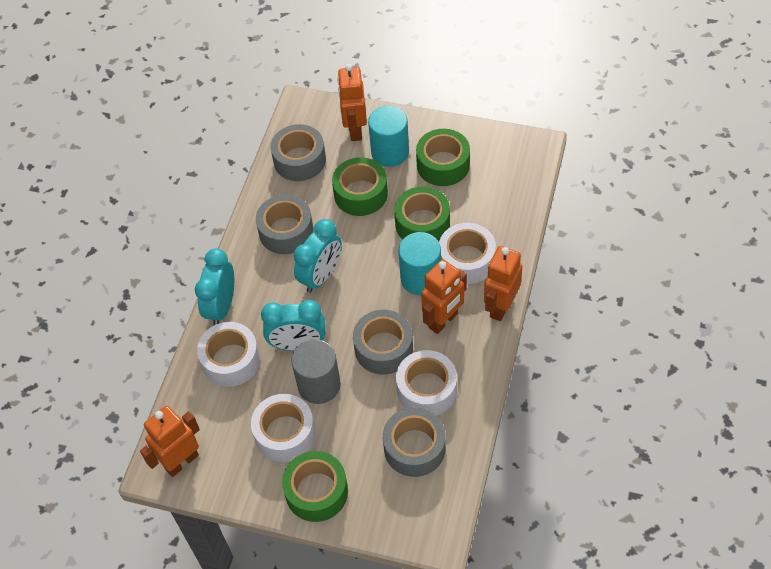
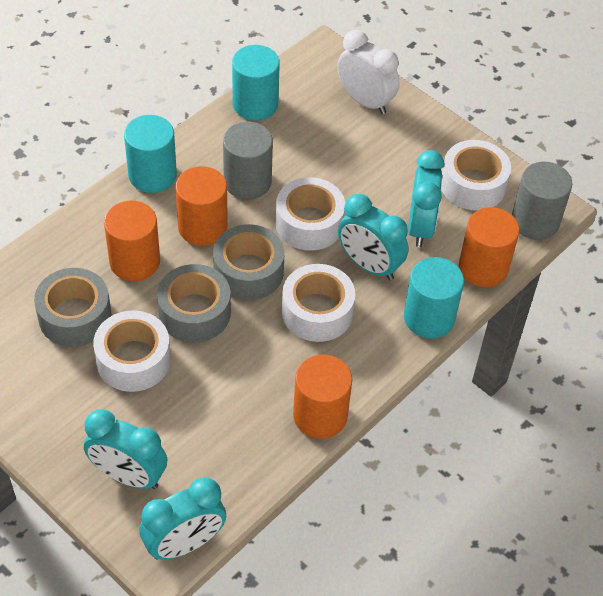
green tape: 4 -> 0
grey cylinder: 1 -> 2
grey tape: 4 -> 3
orange cylinder: 0 -> 4
orange robot: 4 -> 0
turquoise clock: 3 -> 4
turquoise cylinder: 2 -> 3
white clock: 0 -> 1

